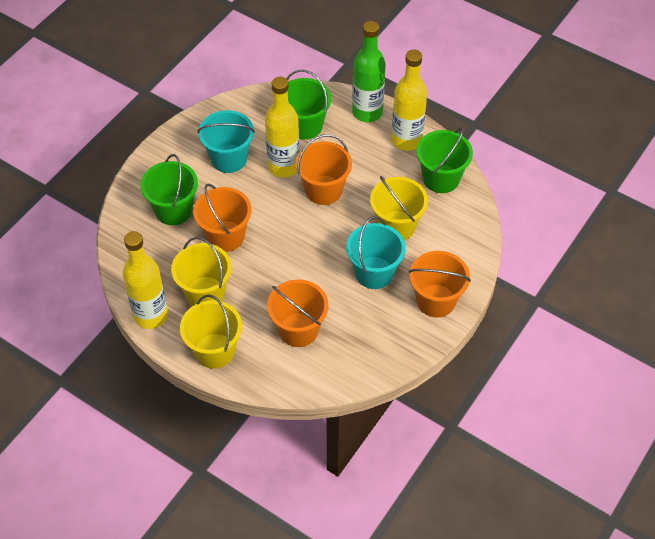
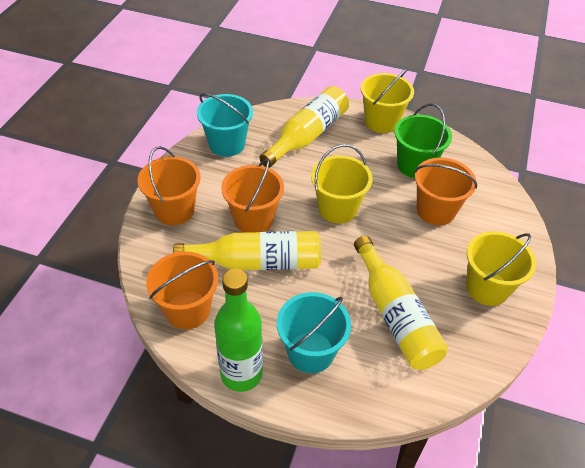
green bucket: 3 -> 1

